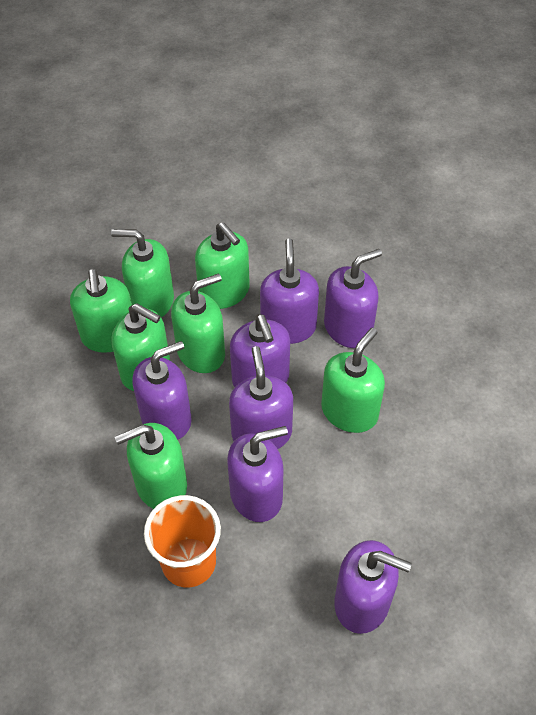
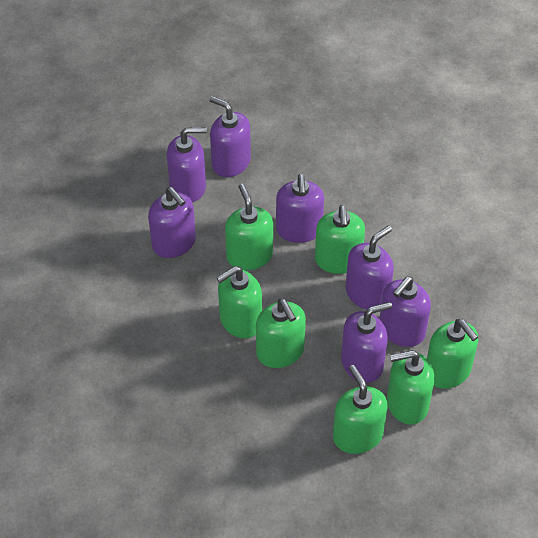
orange cup: 1 -> 0

